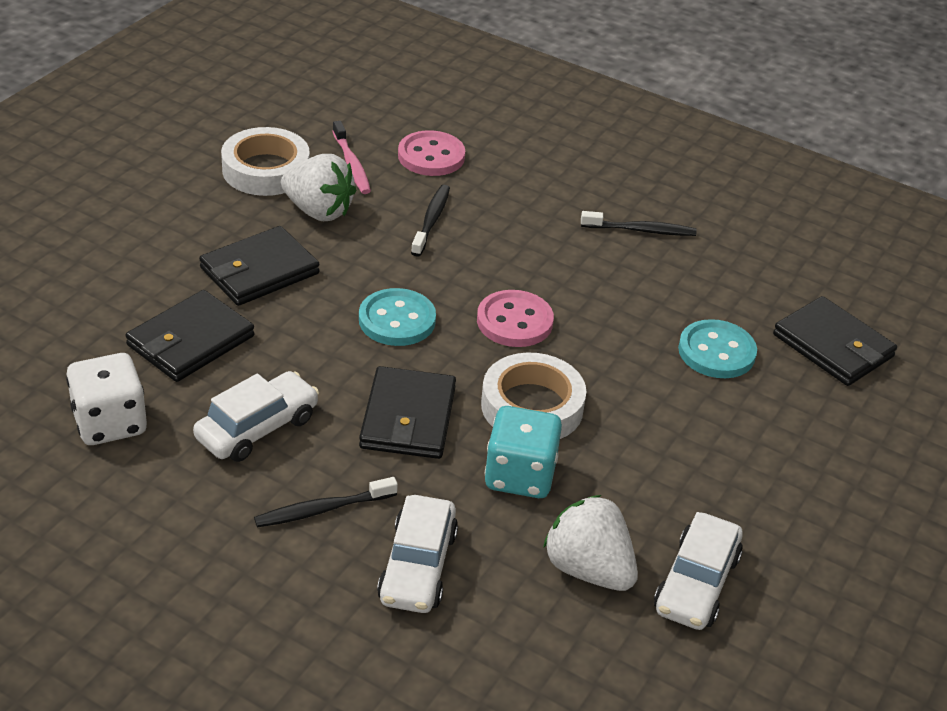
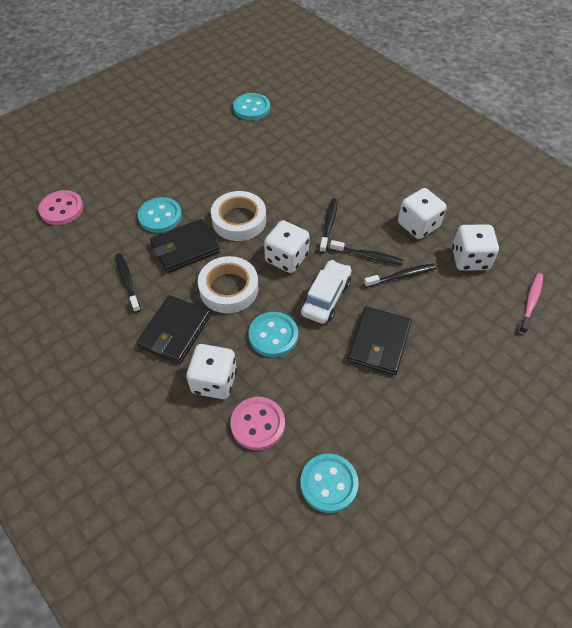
black toothbrush: 3 -> 4
black wallet: 4 -> 3
turquoise button: 2 -> 4
turquoise dice: 1 -> 0
white car: 3 -> 1
white dice: 1 -> 4
white strawberry: 2 -> 0

